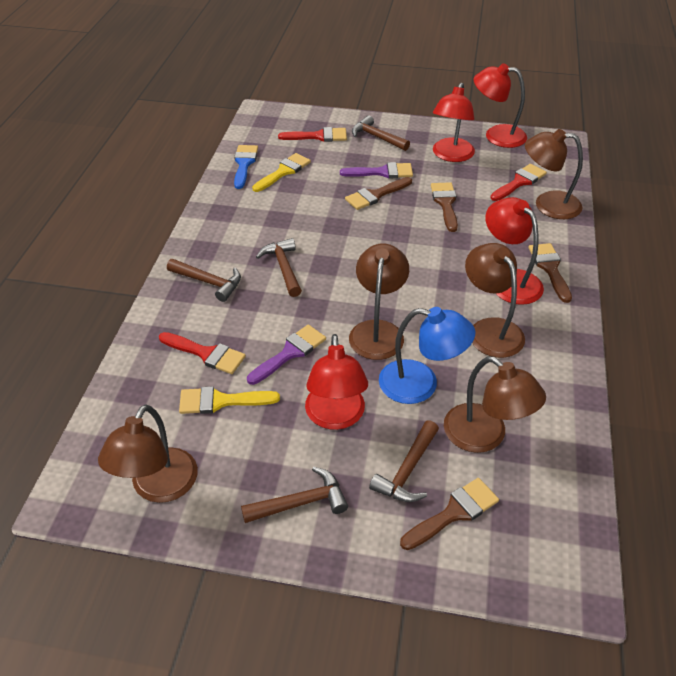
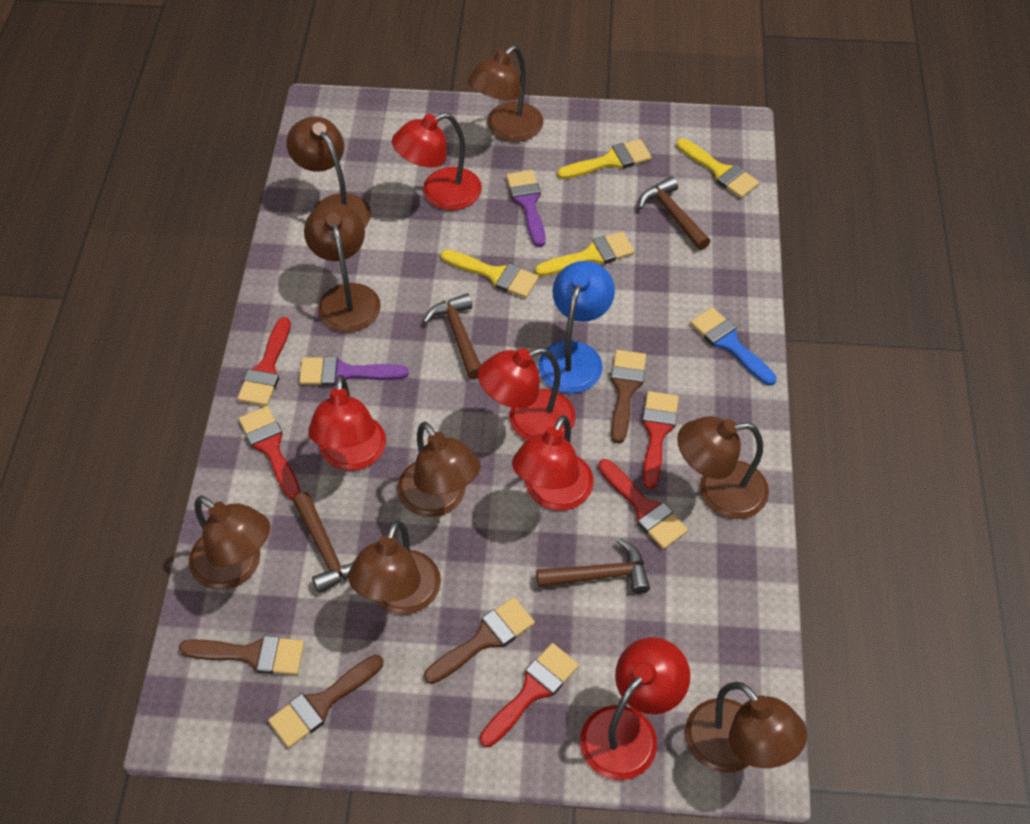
brown hammer: 5 -> 4
brown lamp: 5 -> 8
red brush: 3 -> 5
red lamp: 4 -> 5
yellow brush: 2 -> 4

